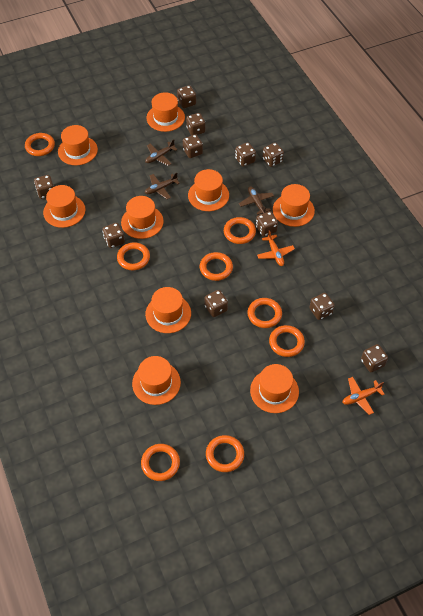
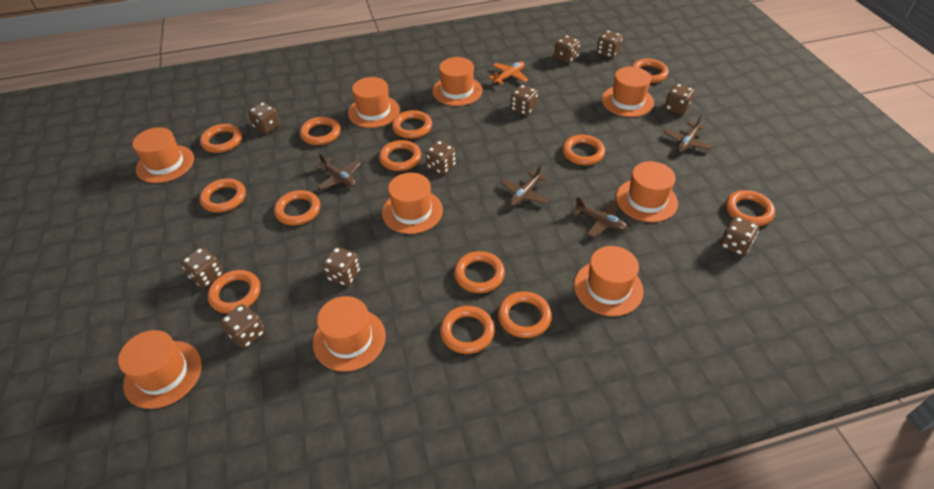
brown dice: 11 -> 10
brown plane: 3 -> 4
orange plane: 2 -> 1
orange ring: 8 -> 13

